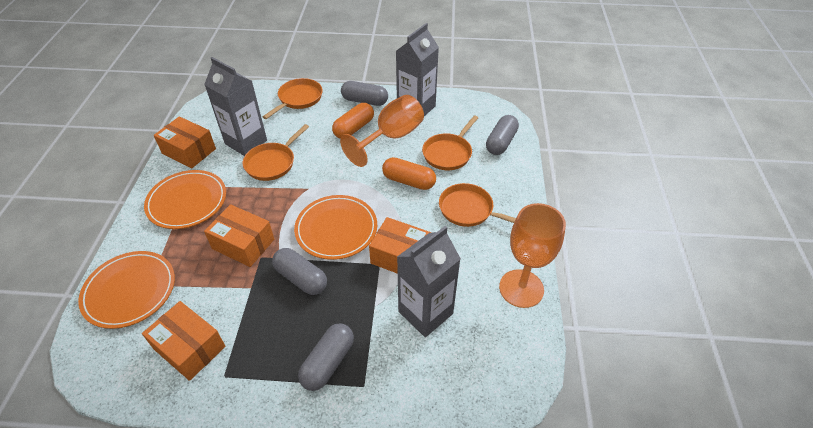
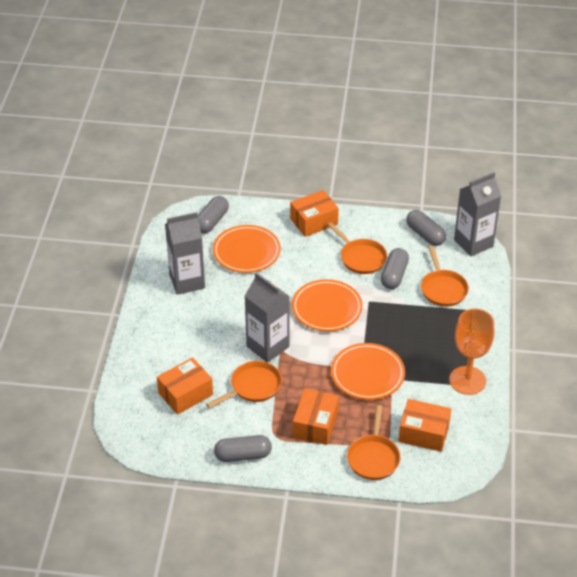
orange capsule: 2 -> 0
orange goblet: 2 -> 1

